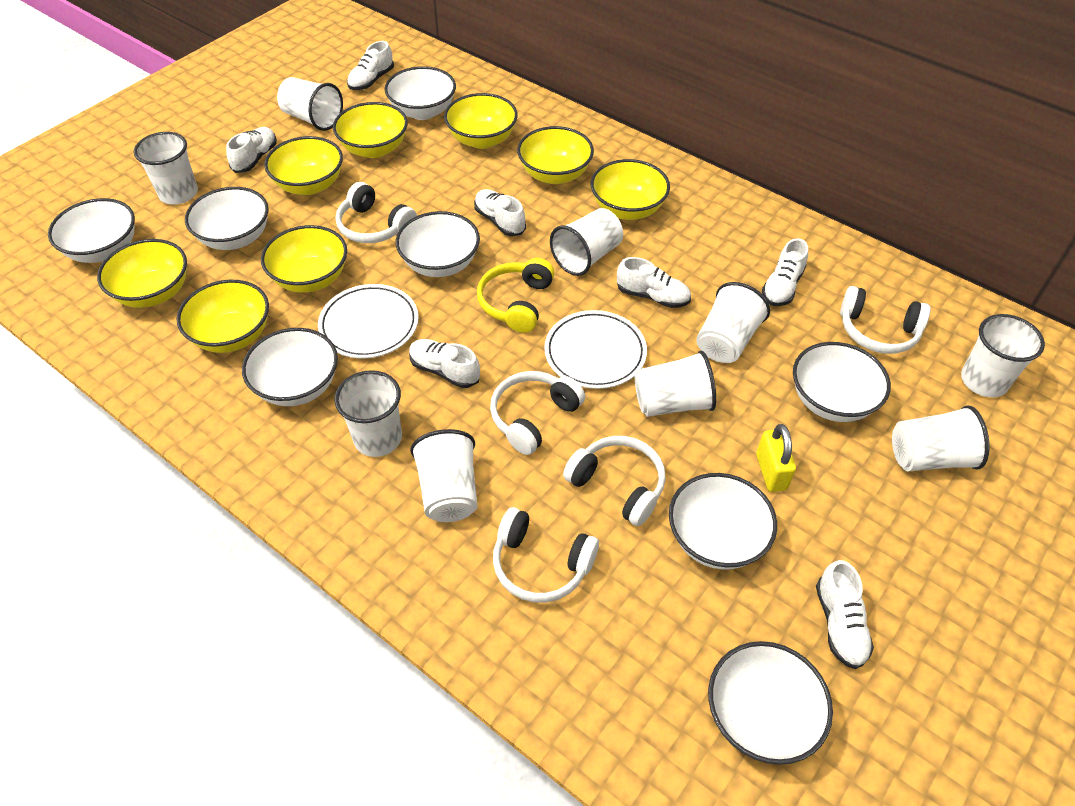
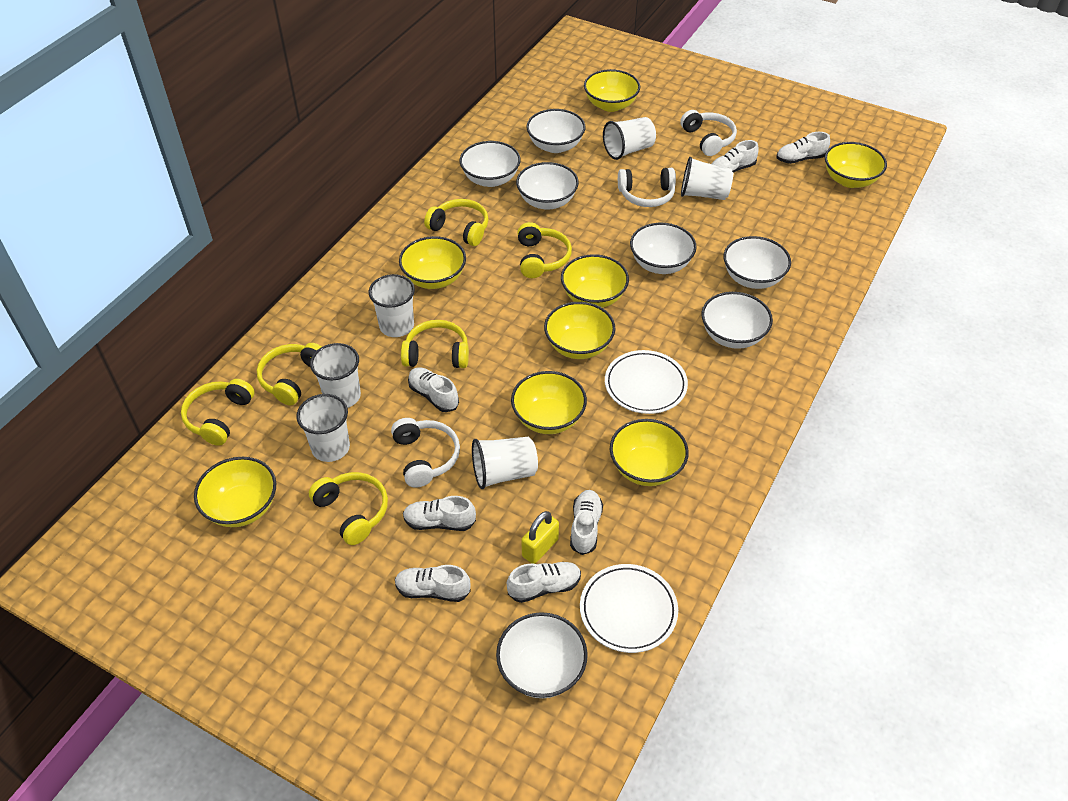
white bowl: 8 -> 7
white cup: 9 -> 6
white headphones: 5 -> 3
yellow headphones: 1 -> 6

